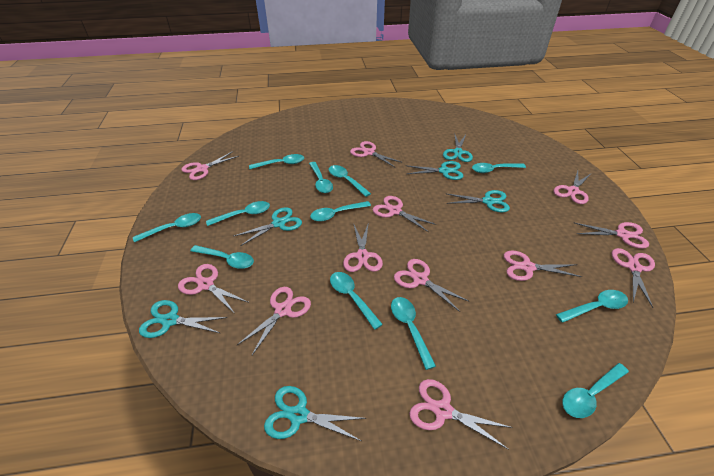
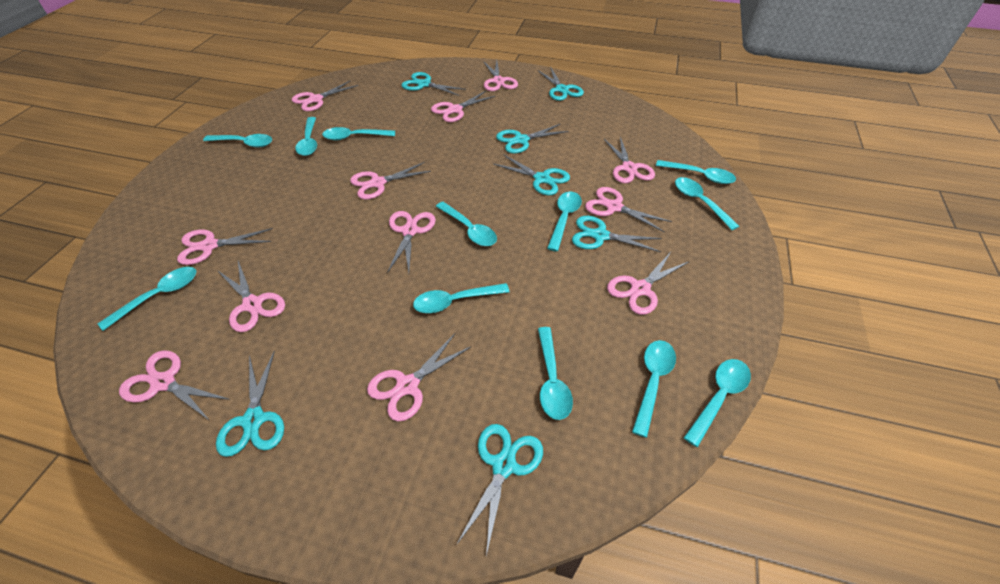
turquoise scissors: 6 -> 7

